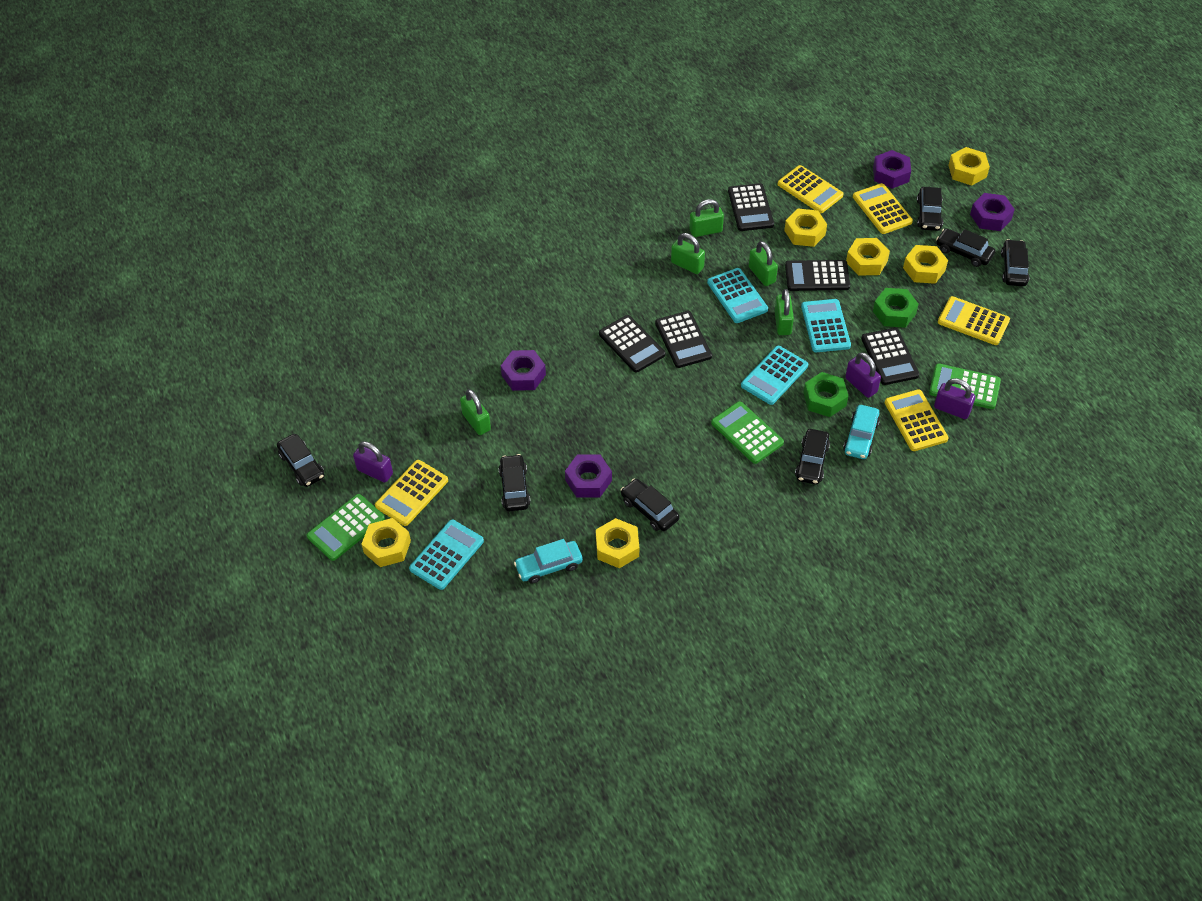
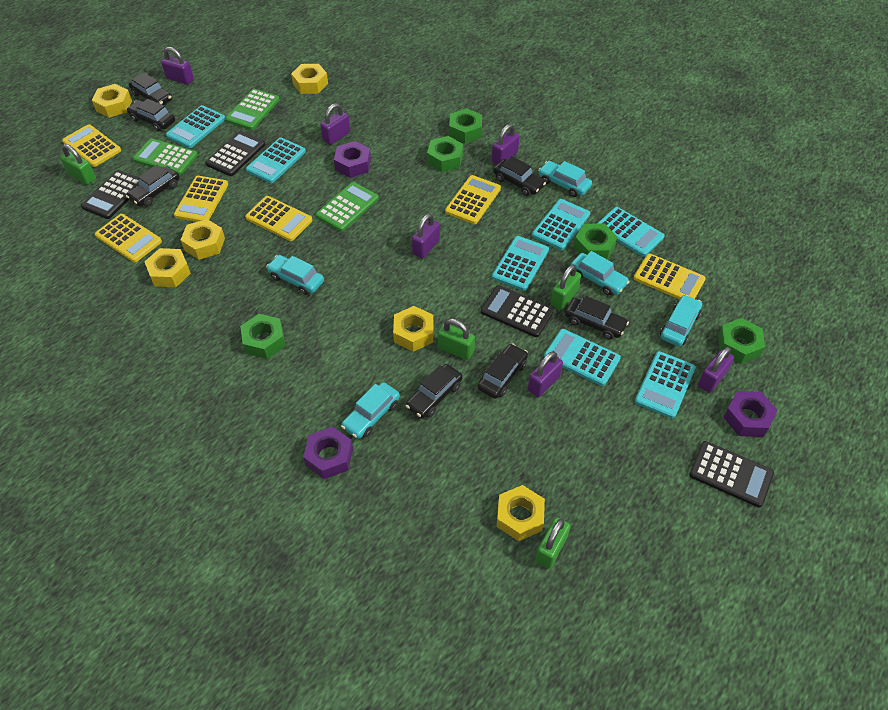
black calculator: 5 -> 4
green nut: 2 -> 5
green padlock: 5 -> 4
purple nut: 4 -> 3
purple padlock: 3 -> 6
turquoise calculator: 4 -> 7
turquoise car: 2 -> 5
yellow calculator: 5 -> 6

